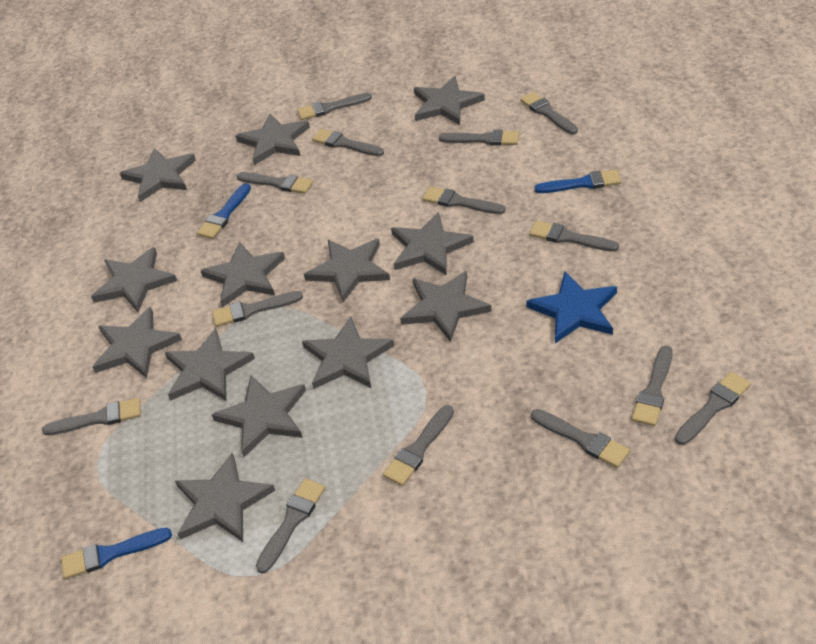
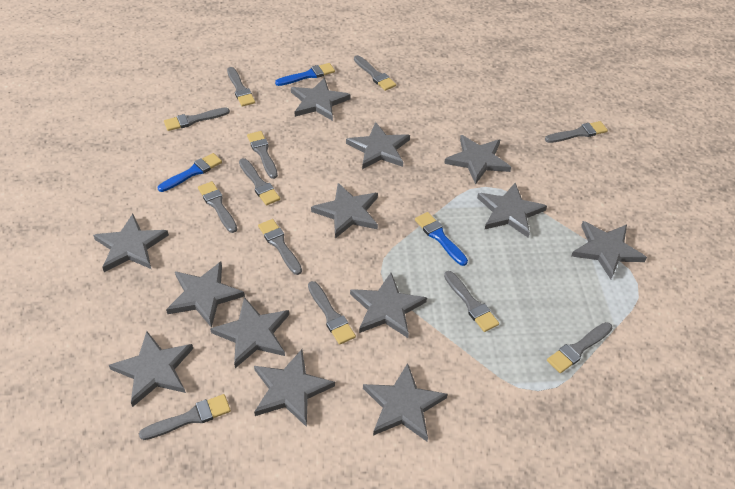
blue star: 1 -> 0
grey brush: 14 -> 12

